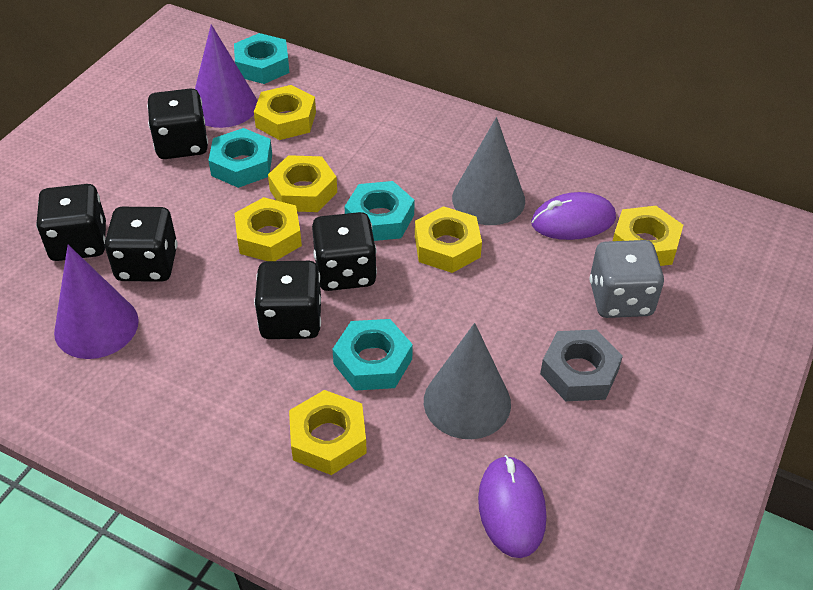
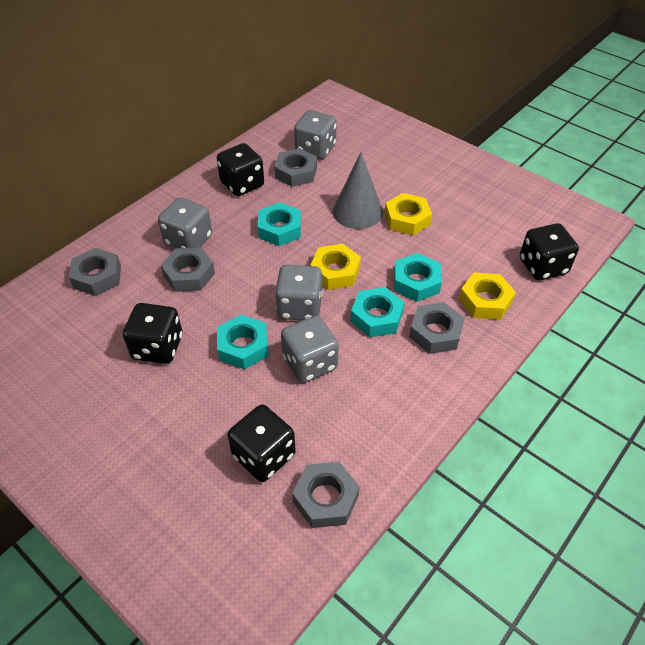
black dice: 5 -> 4
grey cone: 2 -> 1
grey dice: 1 -> 4
grey nut: 1 -> 5
purple cone: 2 -> 0
purple mouse: 2 -> 0
yellow nut: 6 -> 3

